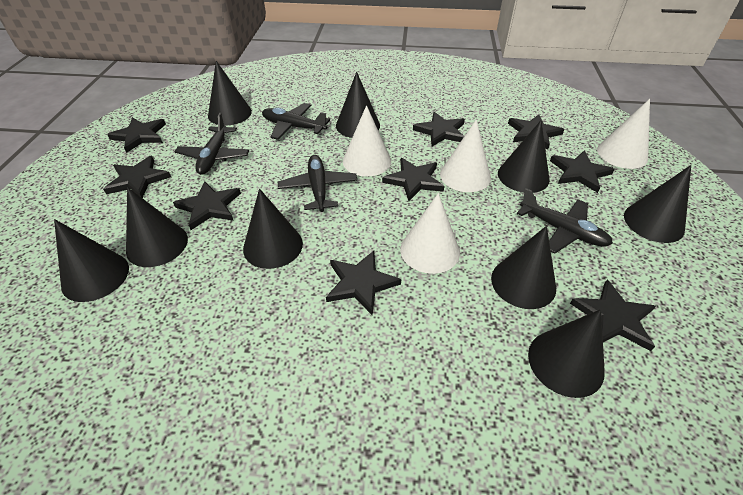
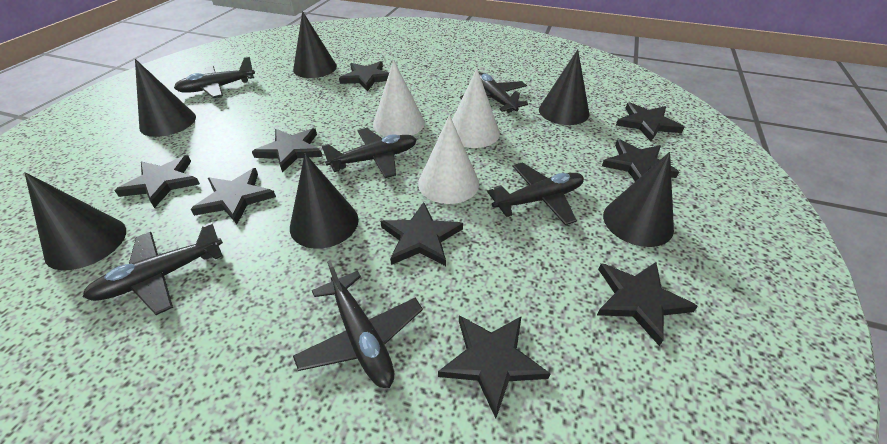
black cone: 9 -> 6
black plane: 4 -> 6
white cone: 4 -> 3

